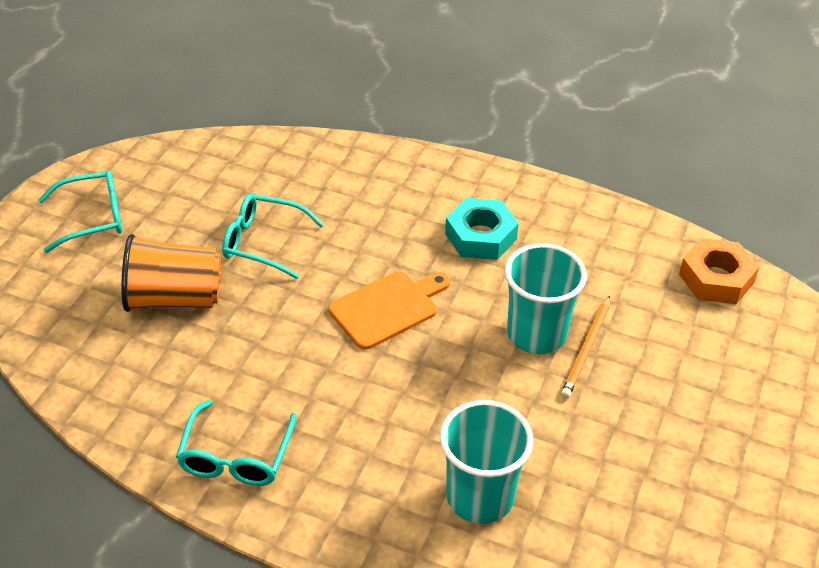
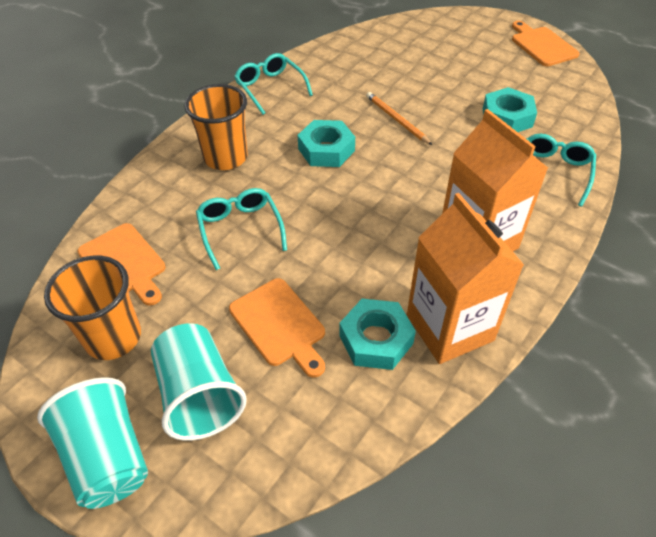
orange carton: 0 -> 2
orange cup: 1 -> 2
orange cutting board: 1 -> 3
orange nut: 1 -> 0
turquoise nut: 1 -> 3

